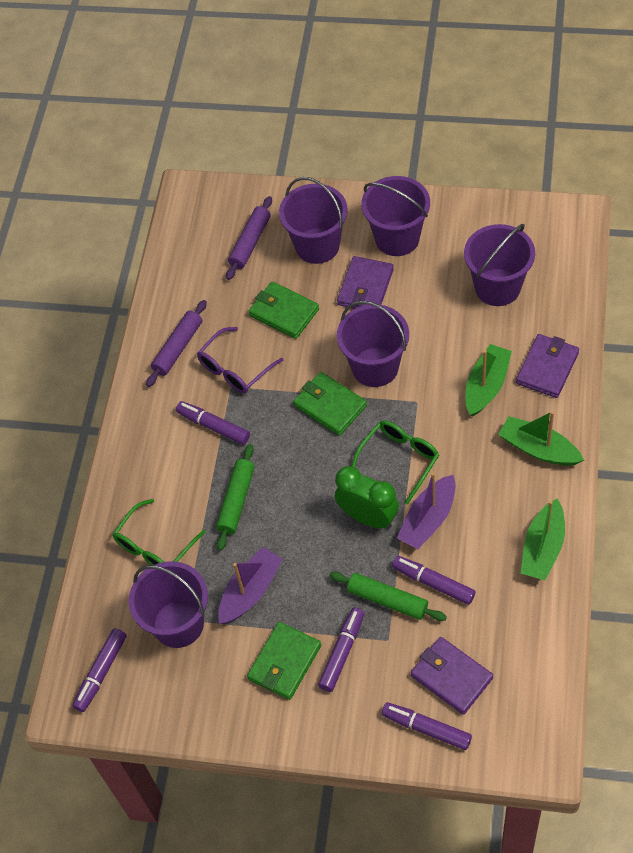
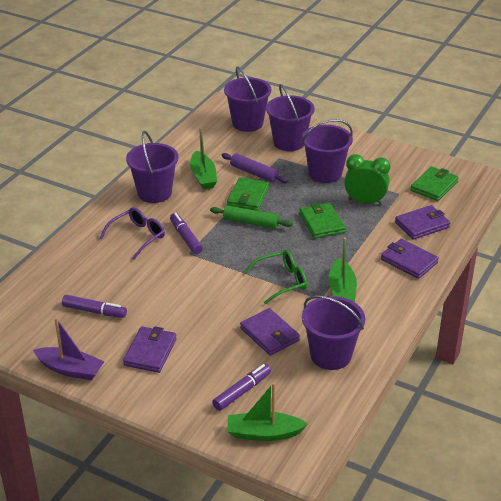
green glasses: 2 -> 1
green rolling pin: 2 -> 1
purple boat: 2 -> 1
purple marker: 5 -> 3
purple rolling pin: 2 -> 1
purple wallet: 3 -> 4

